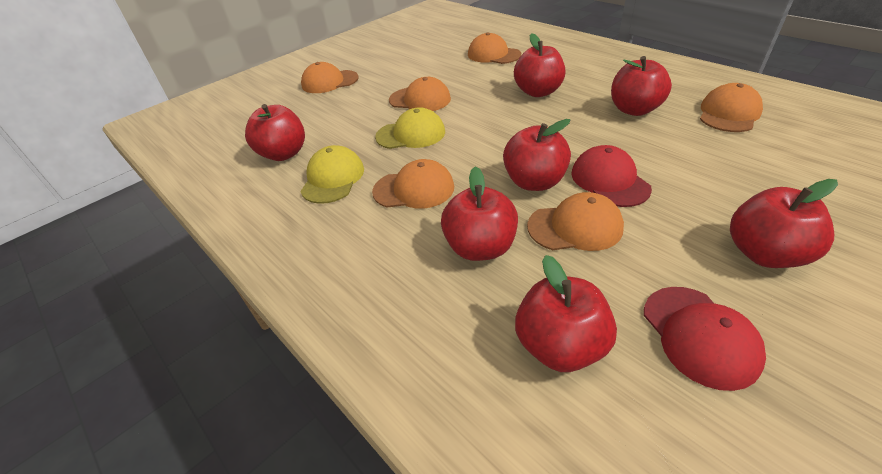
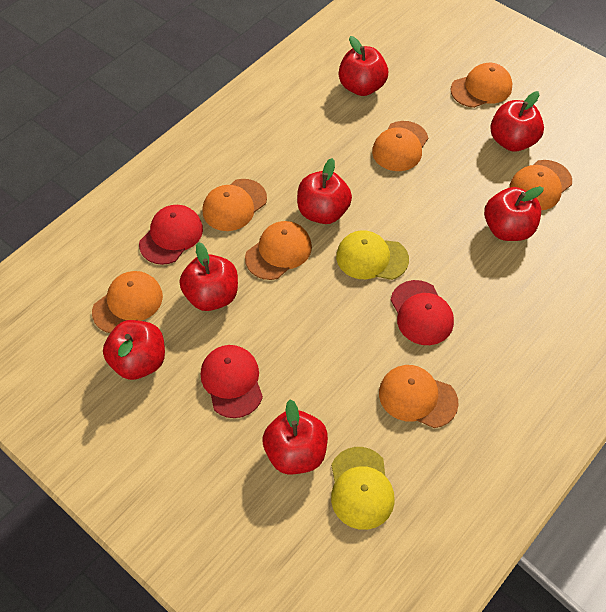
orange cap: 6 -> 7
red cap: 2 -> 3

